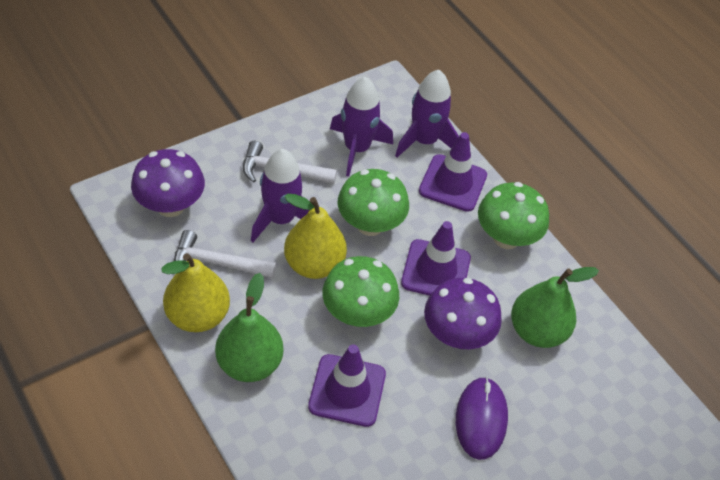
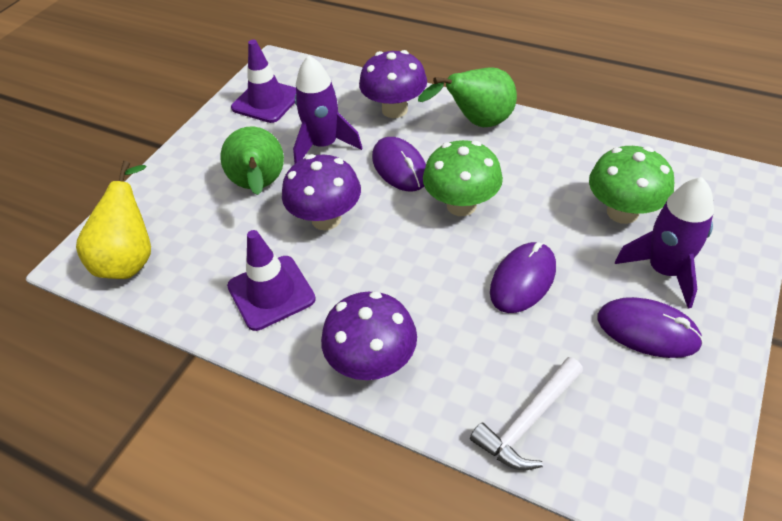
green mushroom: 3 -> 2
purple mouse: 1 -> 3
purple mushroom: 2 -> 3
purple rocket: 3 -> 2
purple traffic cone: 3 -> 2
white hammer: 2 -> 1
yellow pear: 2 -> 1

